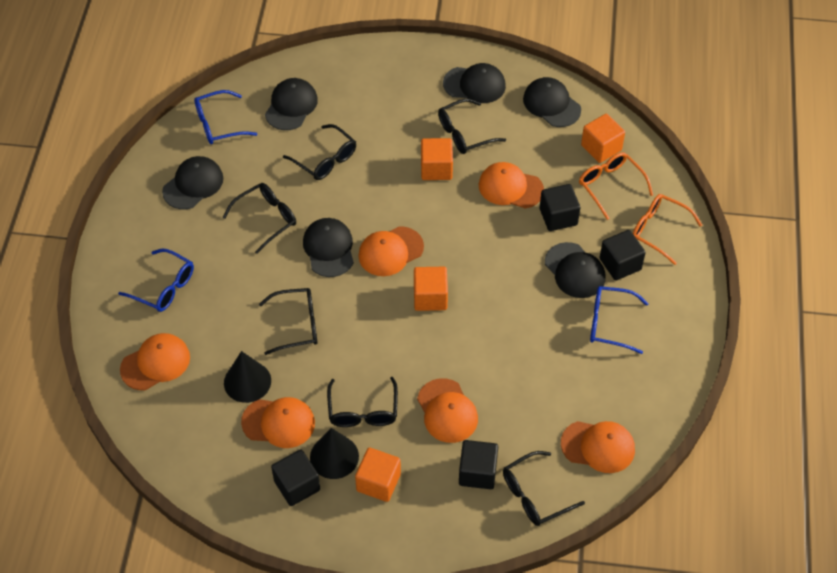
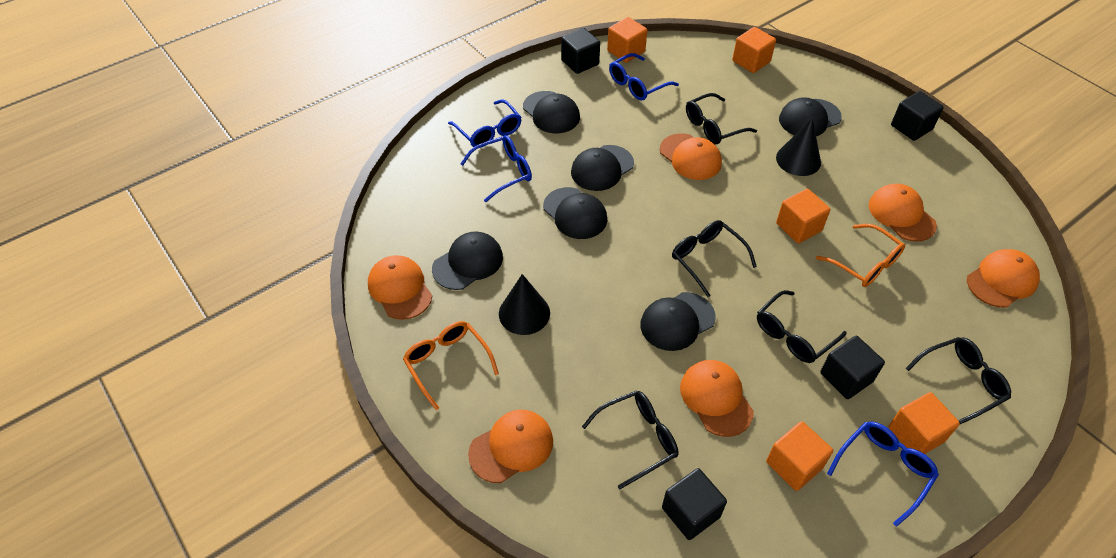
black glasses: 6 -> 5
blue glasses: 3 -> 4
orange cube: 4 -> 5

